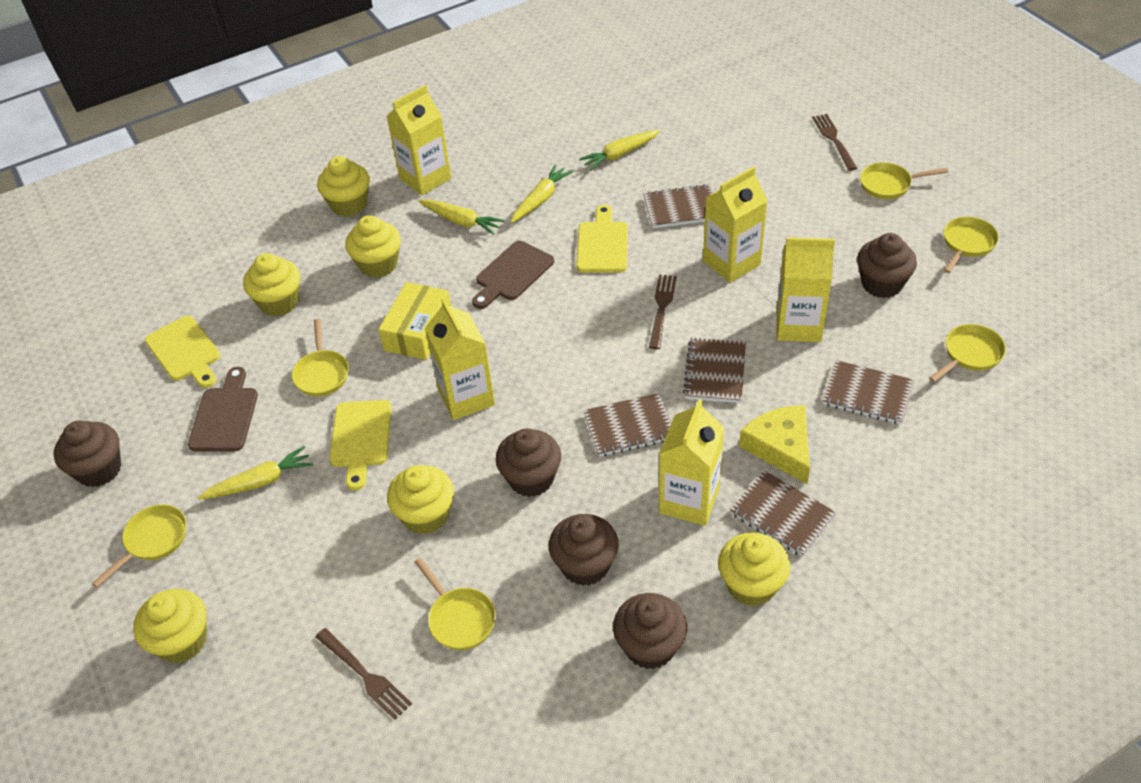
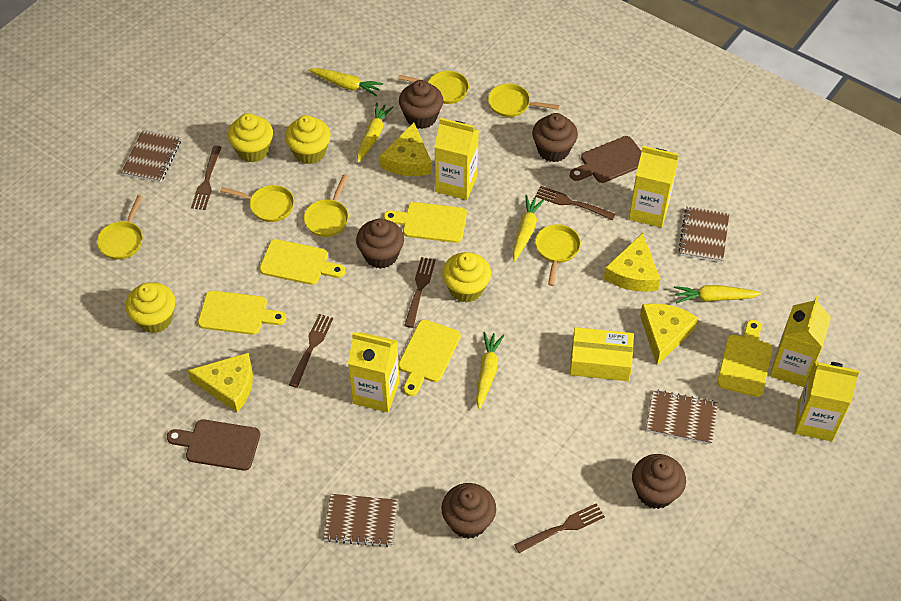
brown fork: 3 -> 5
brown notebook: 5 -> 4
yellow carrot: 4 -> 5
yellow cheese: 1 -> 4
yellow cupcake: 6 -> 4
yellow cutting board: 3 -> 5

